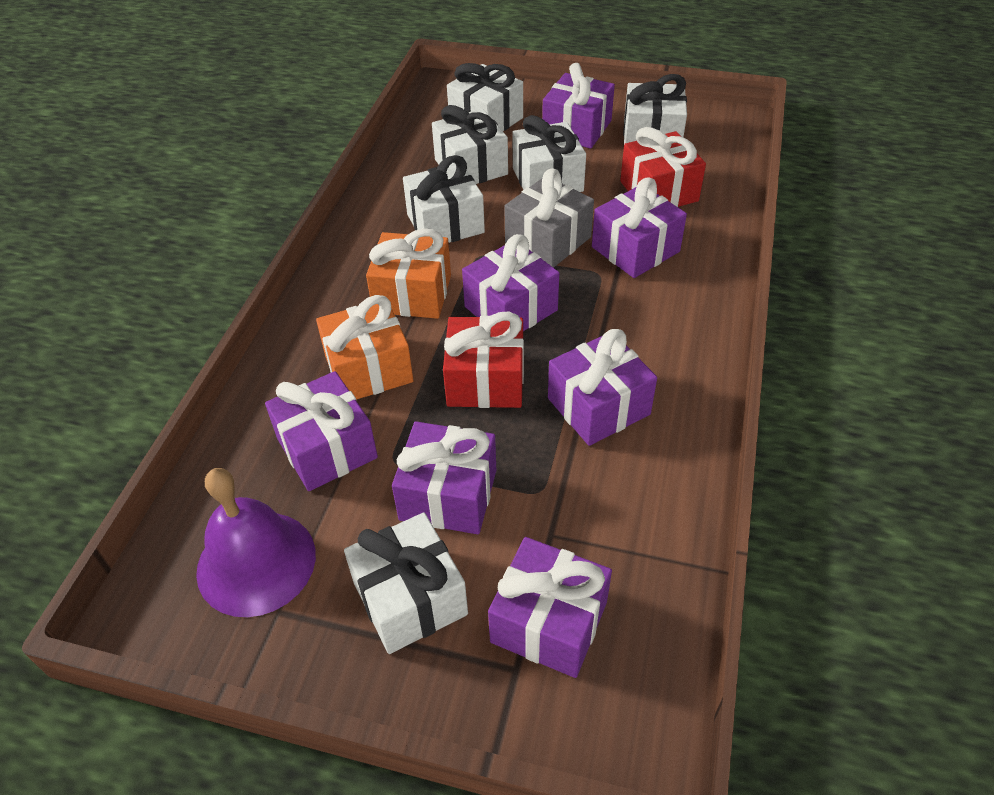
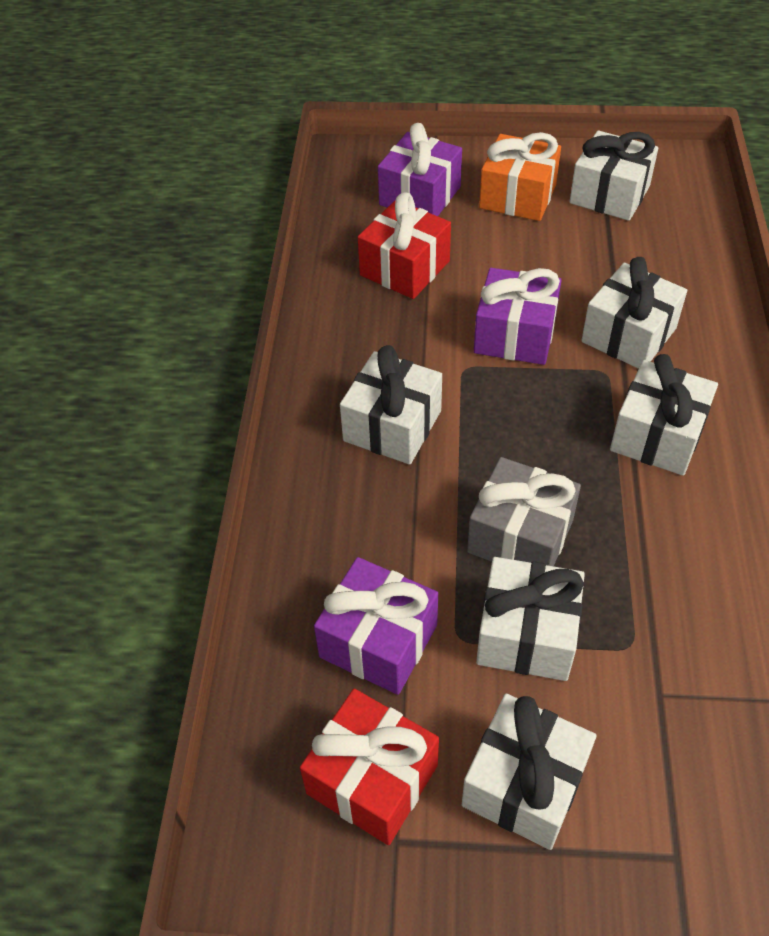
orange gift: 2 -> 1
purple bell: 1 -> 0
purple gift: 7 -> 3

